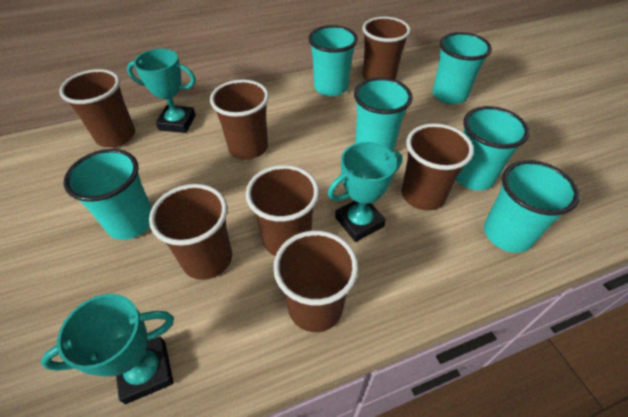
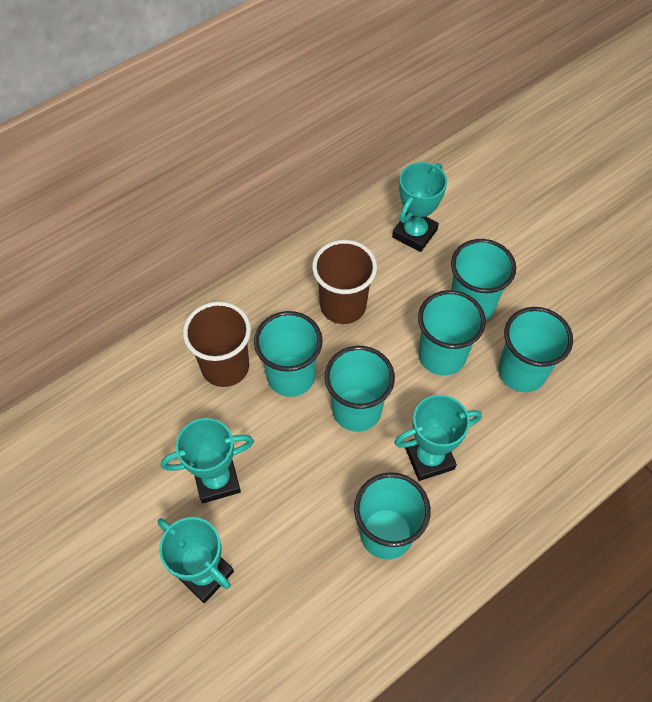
brown cup: 7 -> 2
turquoise trophy: 3 -> 4

